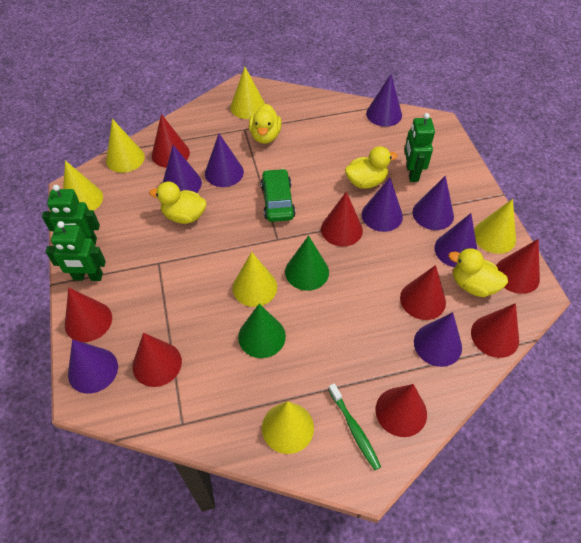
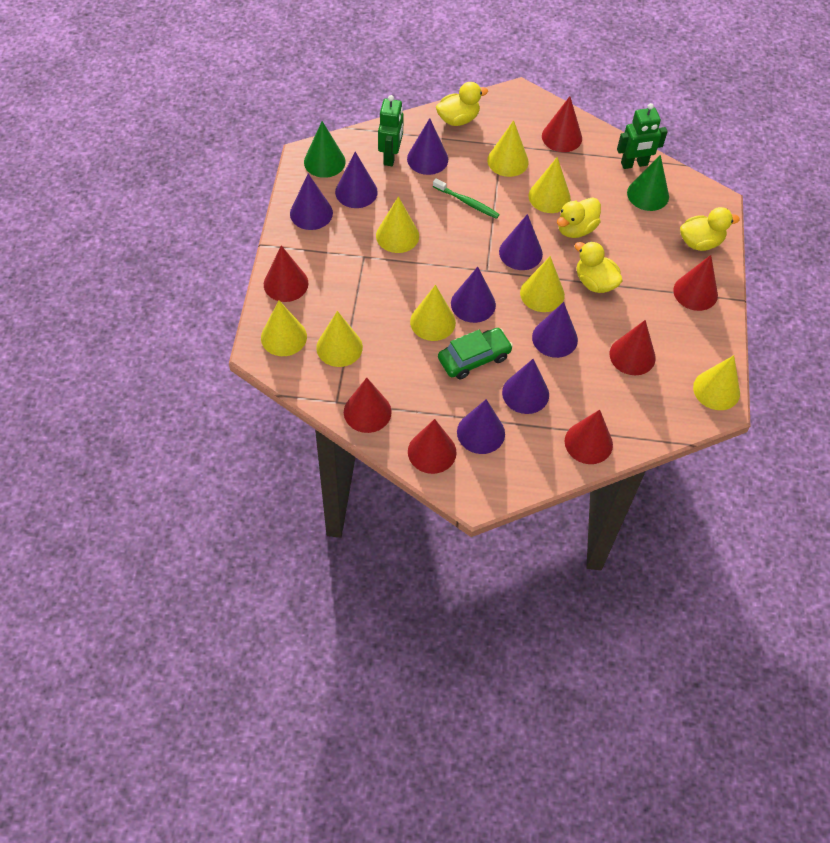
green robot: 3 -> 2
red cone: 8 -> 7
yellow cone: 6 -> 8

